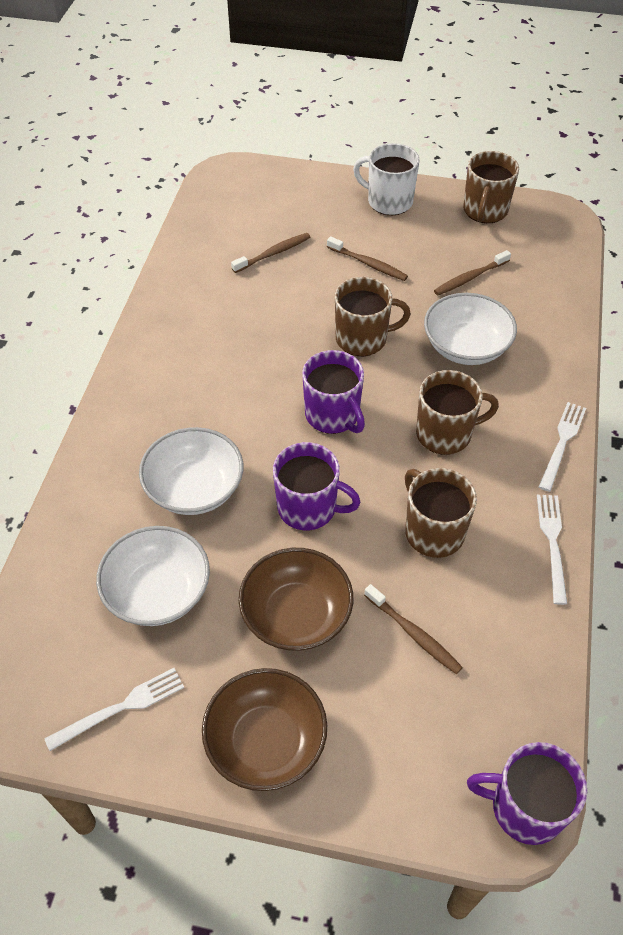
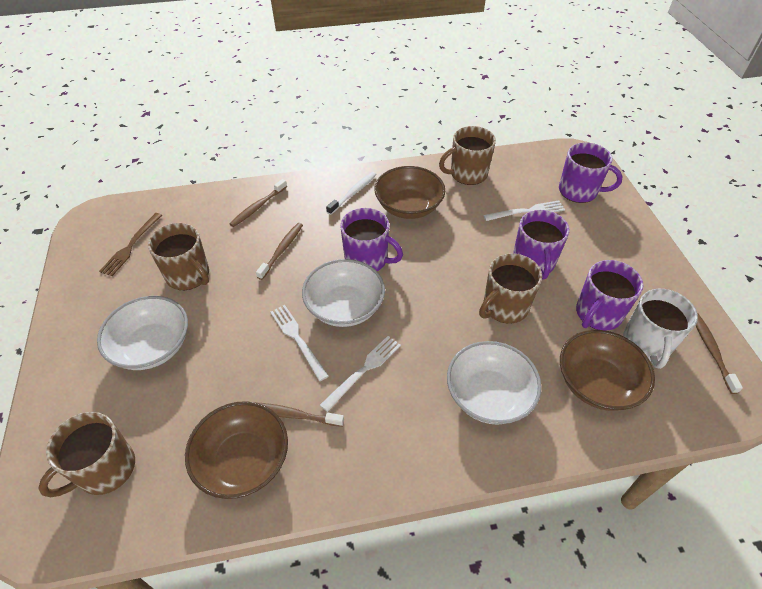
brown bowl: 2 -> 3
brown fork: 0 -> 1
purple mug: 3 -> 4
white toothbrush: 0 -> 1

